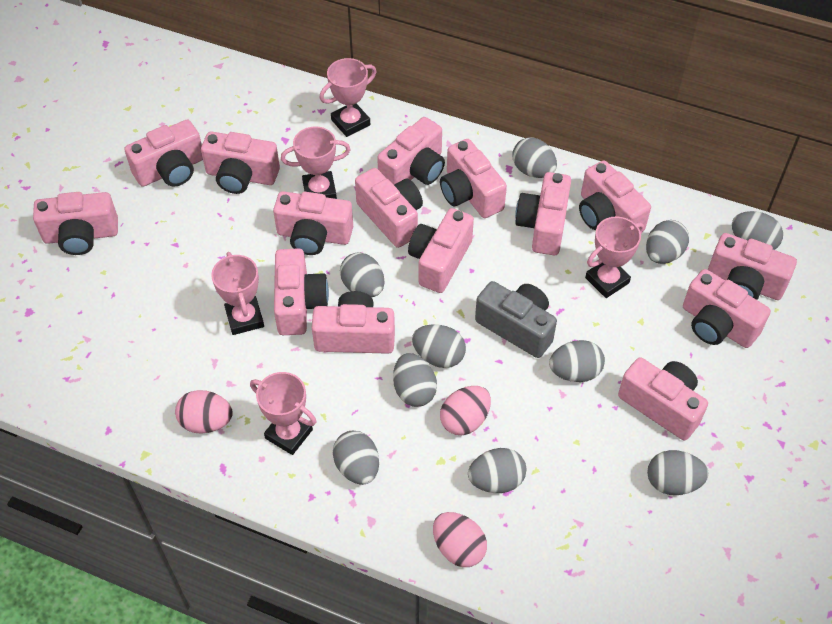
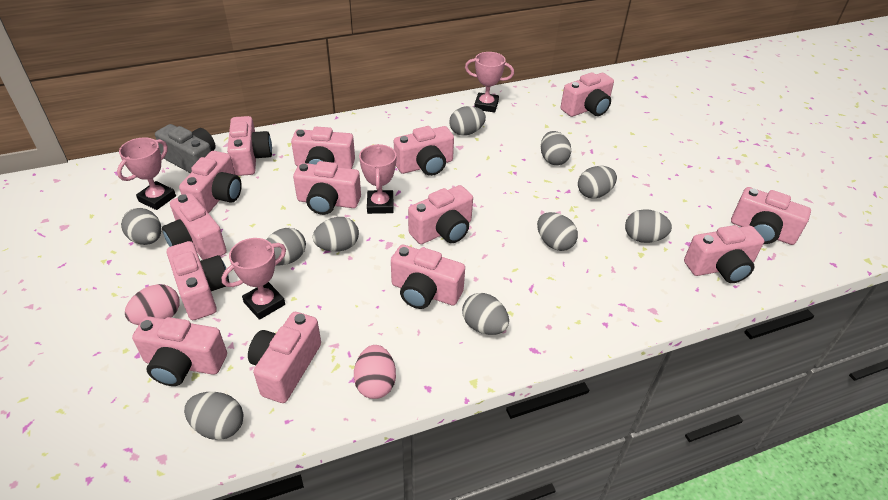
pink camera: 15 -> 14
pink egg: 3 -> 2
pink trophy: 5 -> 4

